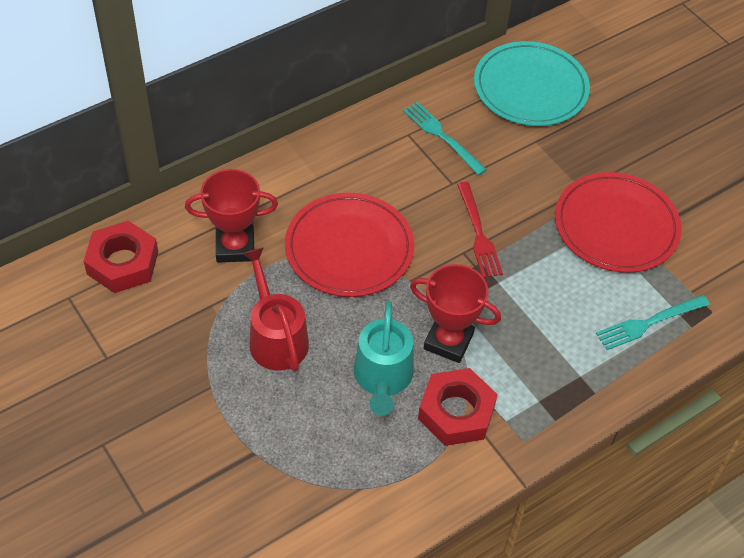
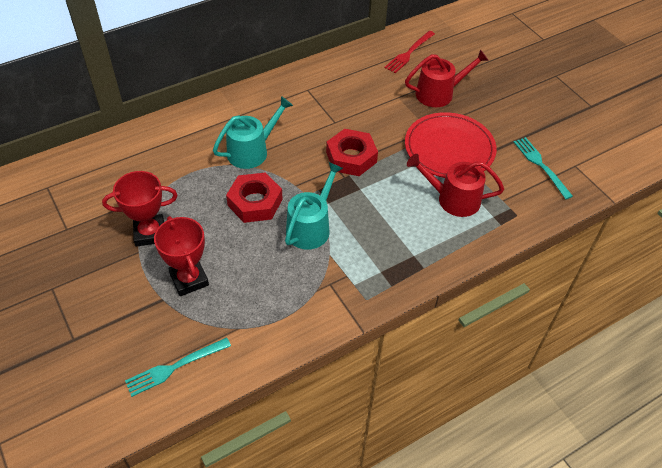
red plate: 2 -> 1
red watering can: 1 -> 2
turquoise plate: 1 -> 0
turquoise watering can: 1 -> 2

